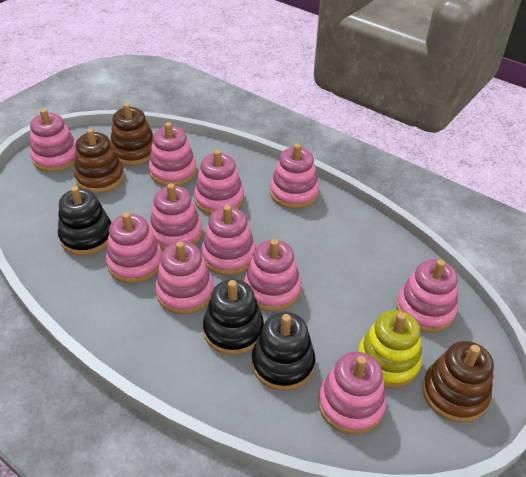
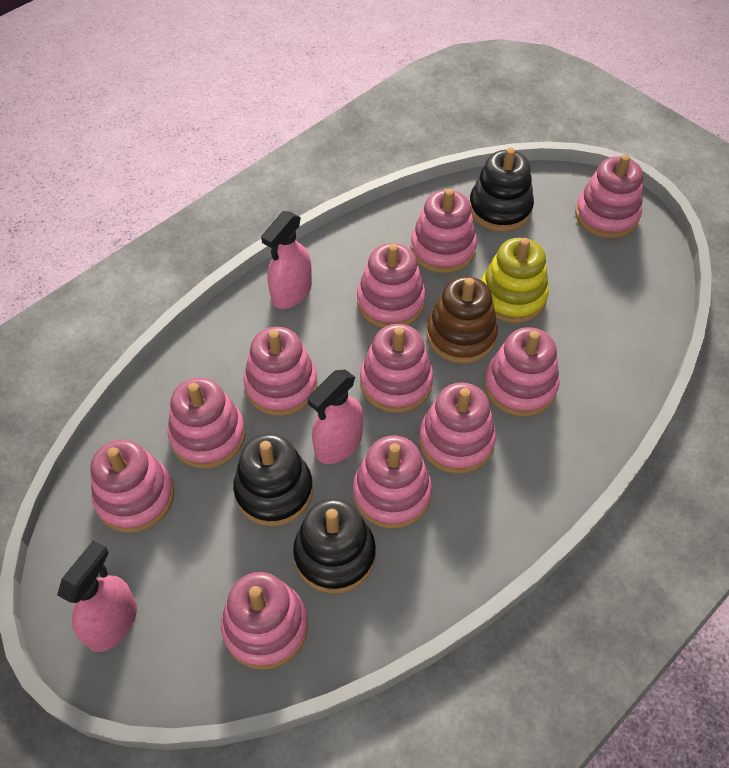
brown stacking toy: 3 -> 1
pink spray bottle: 0 -> 3

